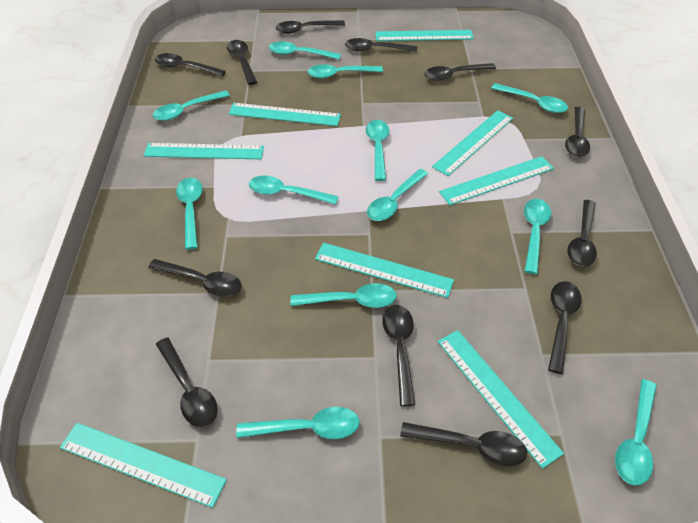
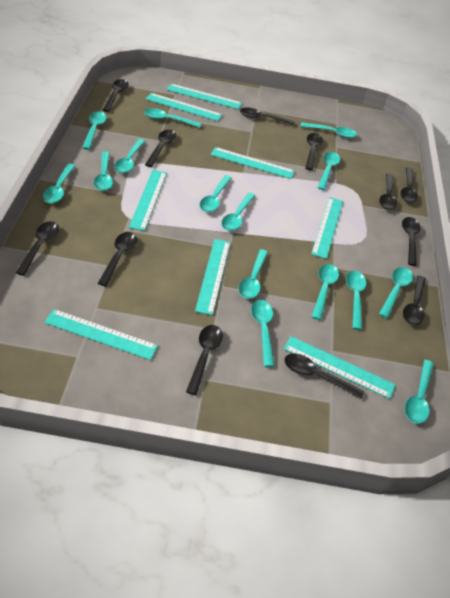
turquoise spoon: 12 -> 15

